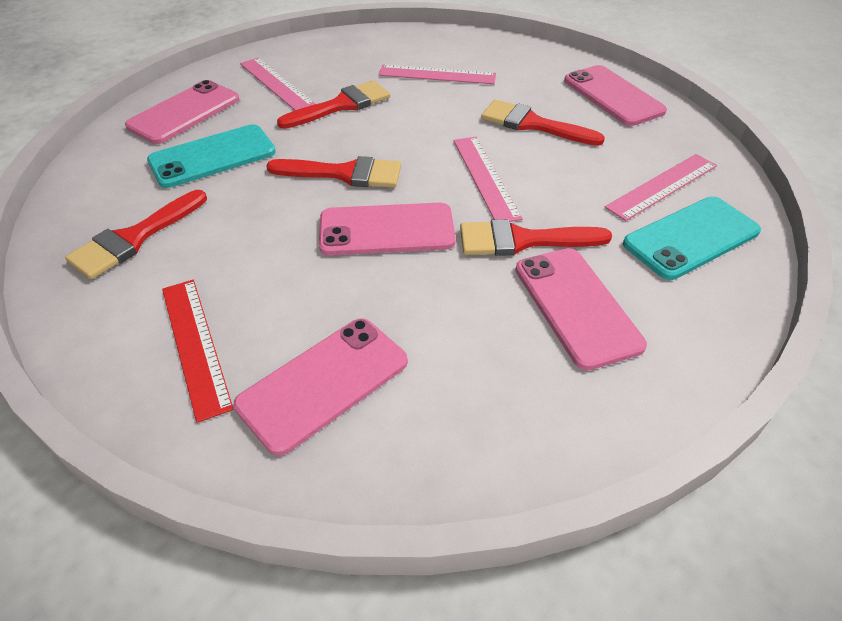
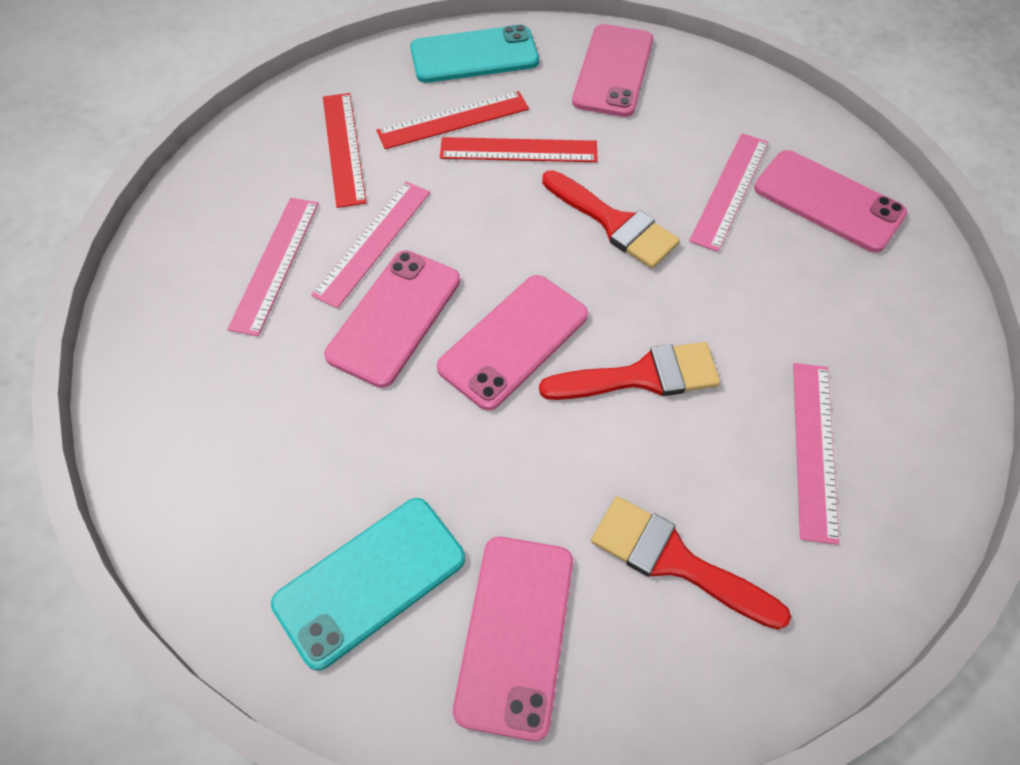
red brush: 5 -> 3
red ruler: 1 -> 3

